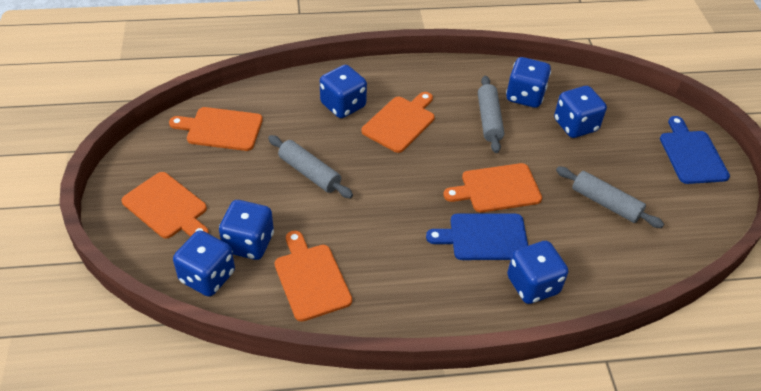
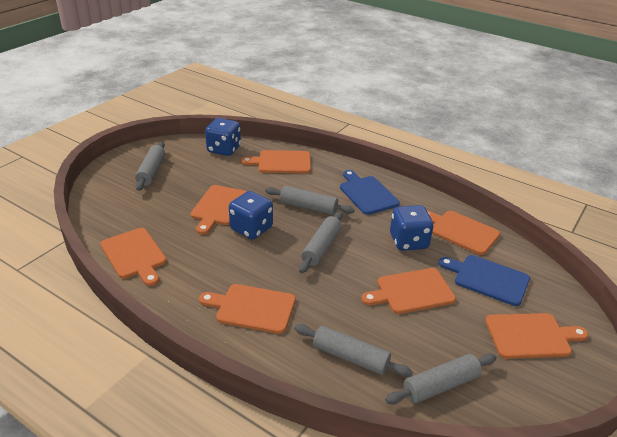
blue dice: 6 -> 3
grey rolling pin: 3 -> 5
orange cutting board: 5 -> 7

